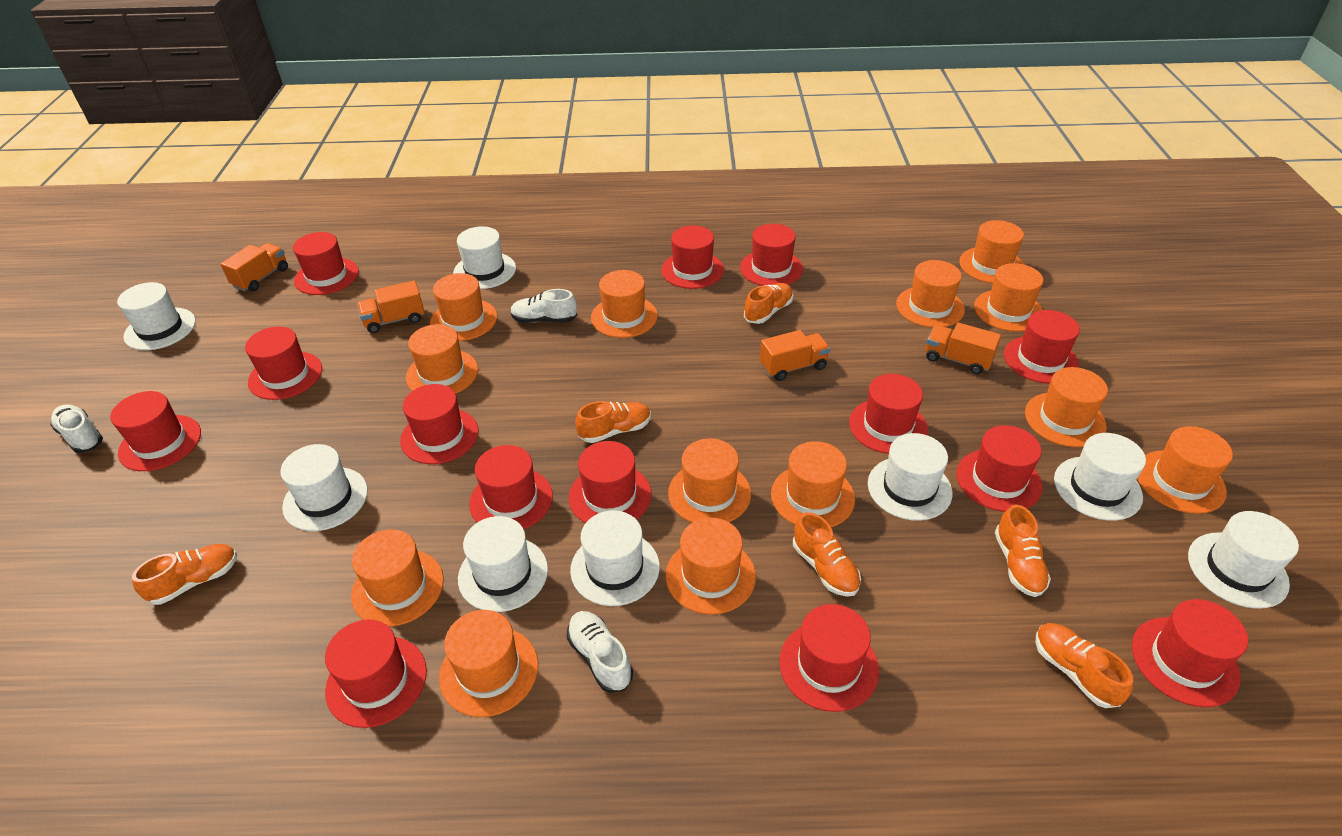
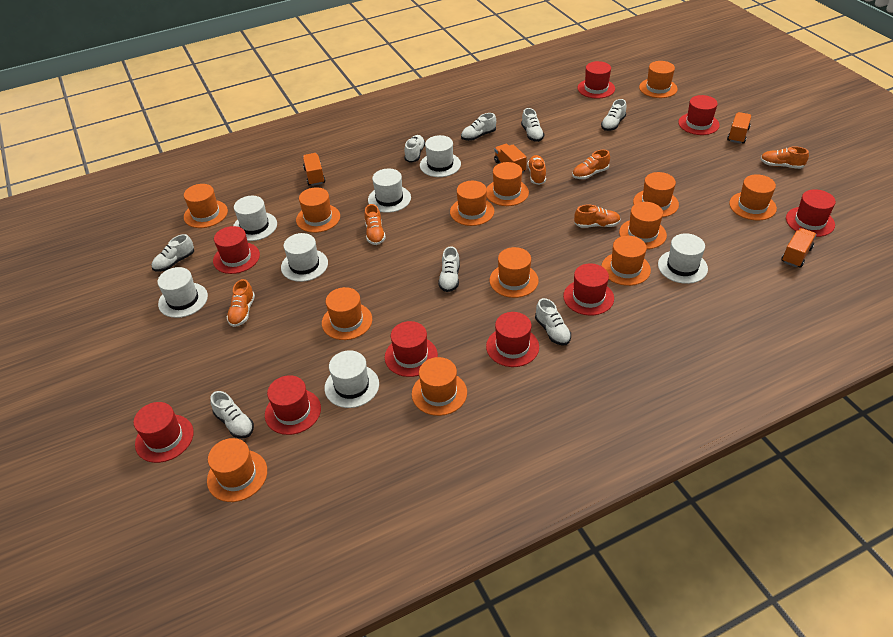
red hat: 14 -> 9
white hat: 8 -> 7
white shoe: 3 -> 8

